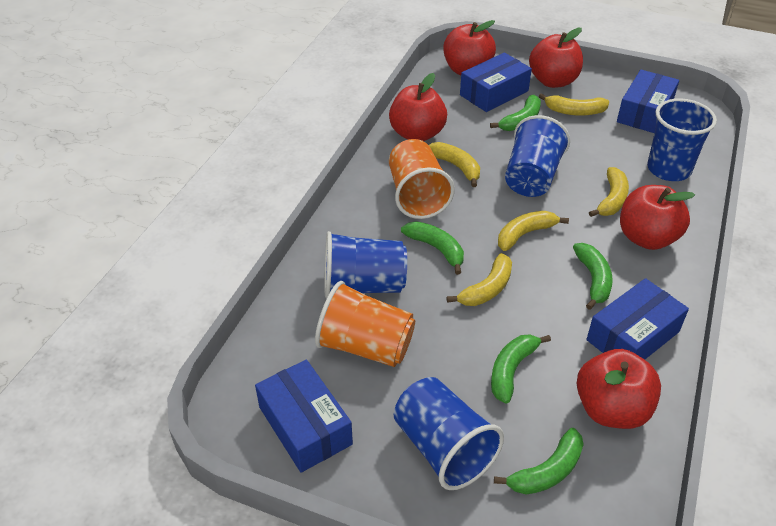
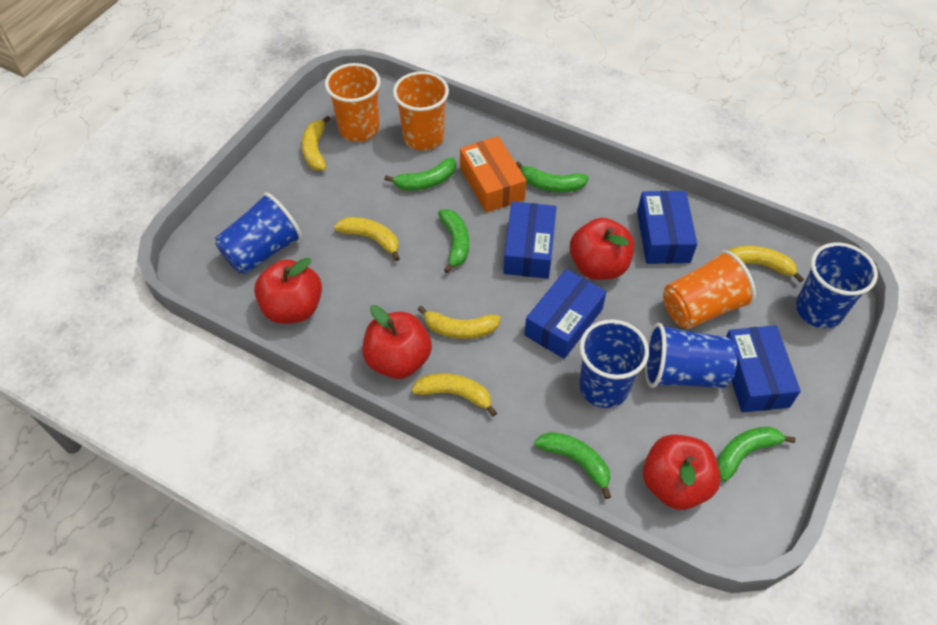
orange box: 0 -> 1
orange cup: 2 -> 3
red apple: 5 -> 4

